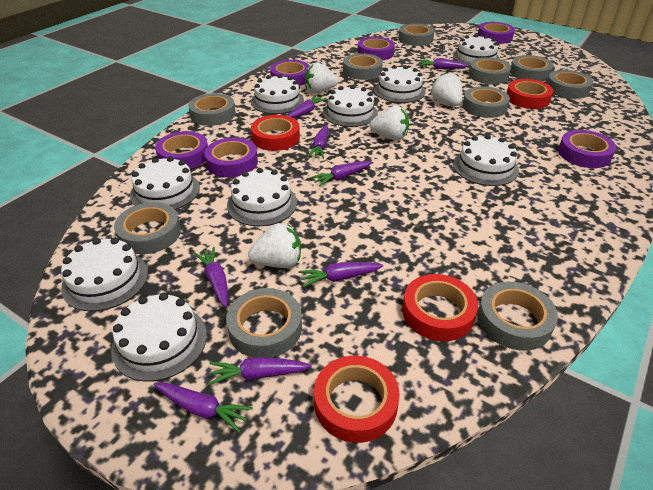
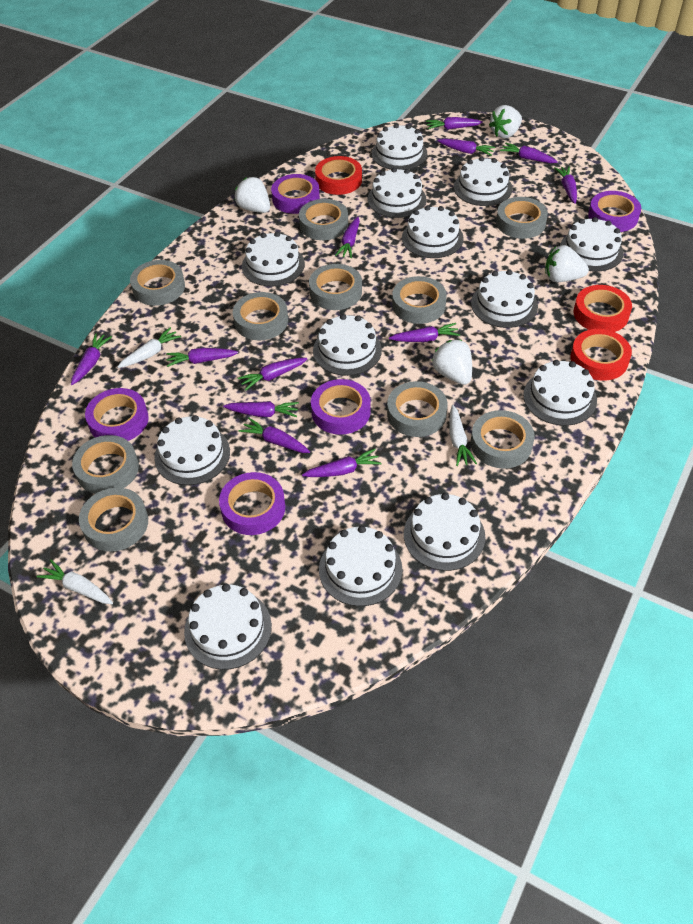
purple carrot: 8 -> 12
purple tape: 6 -> 5
red tape: 4 -> 3
white cake: 9 -> 13
white carrot: 0 -> 3

